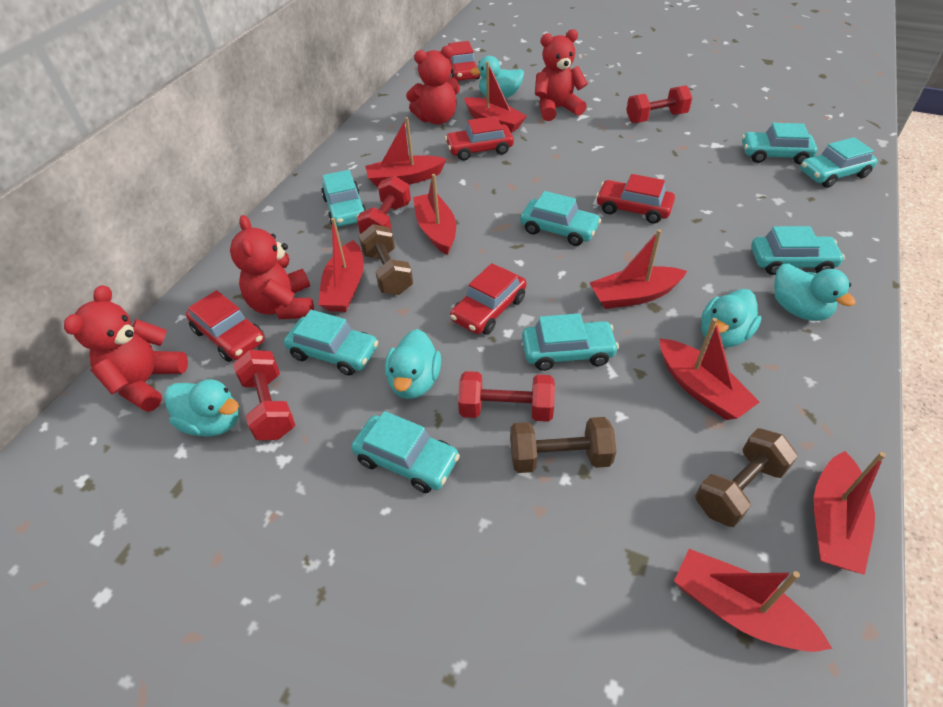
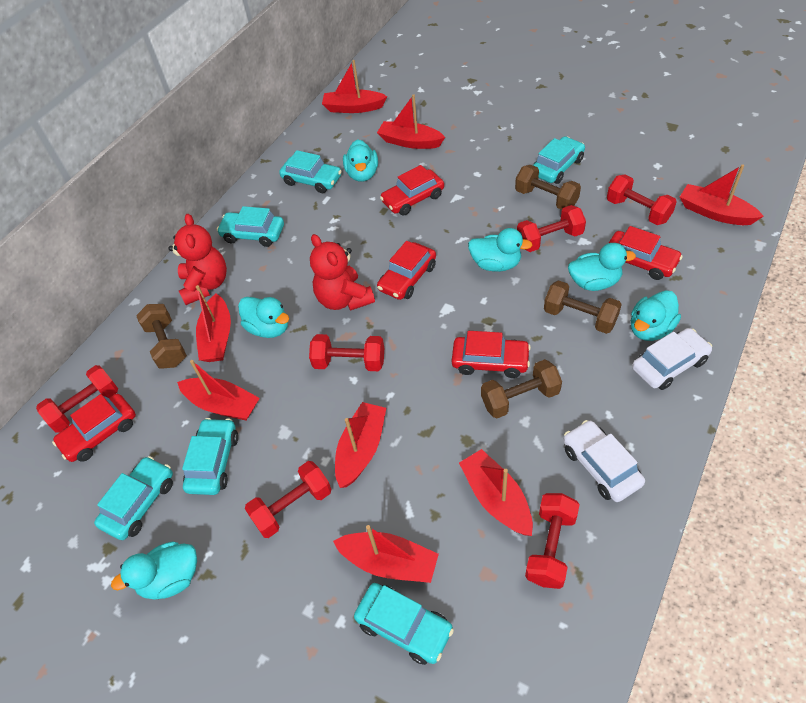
brown dumbbell: 3 -> 4
red dumbbell: 4 -> 6
red teddy bear: 4 -> 2
turquoise car: 8 -> 6
turquoise duck: 5 -> 6
white car: 0 -> 2

